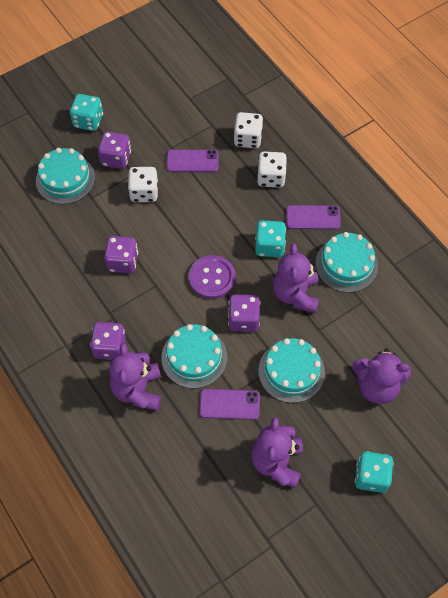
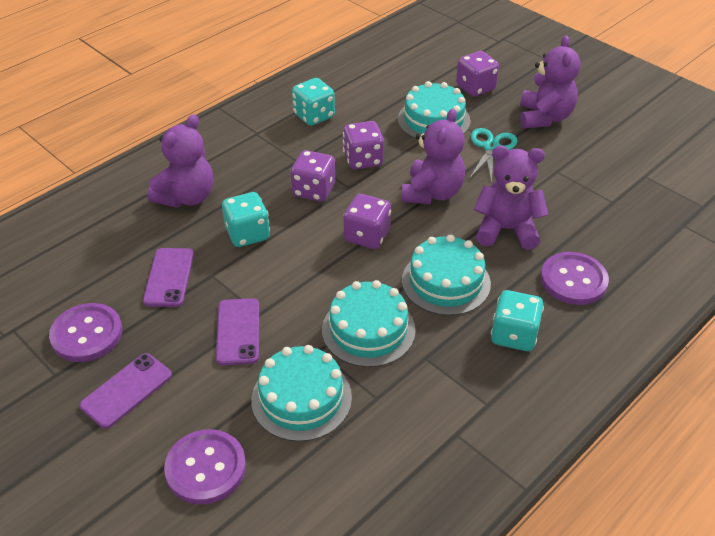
purple button: 1 -> 3
turquoise scissors: 0 -> 1
white dice: 3 -> 0

